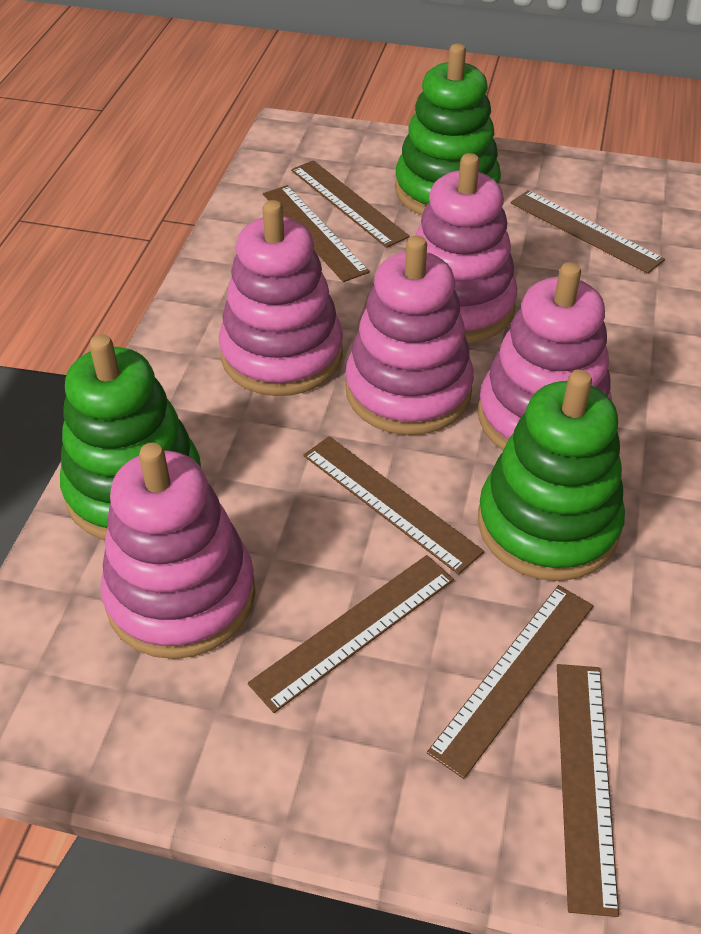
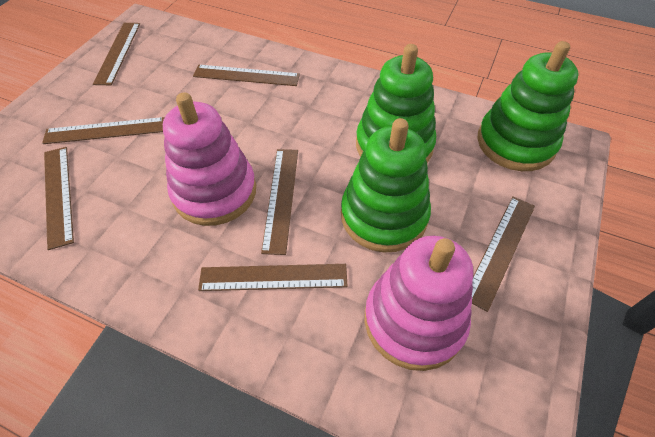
pink stacking toy: 5 -> 2

